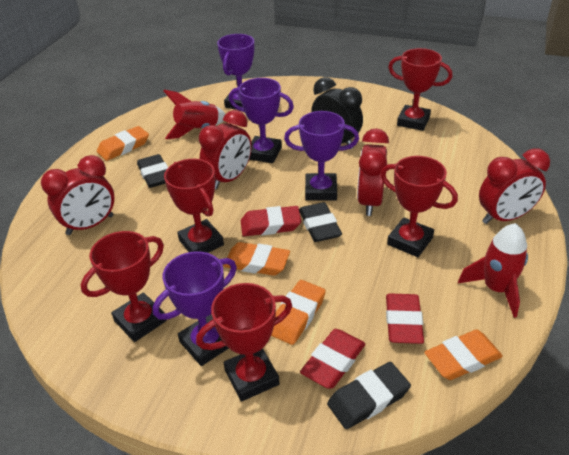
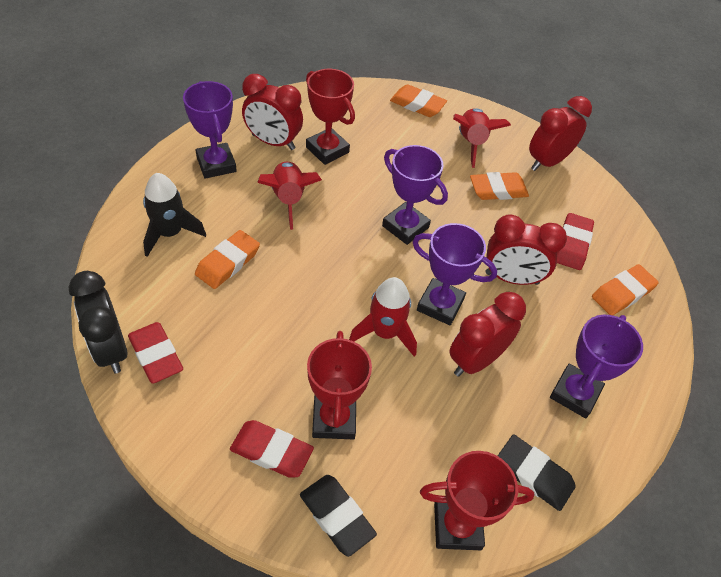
black eraser: 3 -> 2
black rocket: 0 -> 1
red rocket: 2 -> 3
red trophy: 5 -> 3

